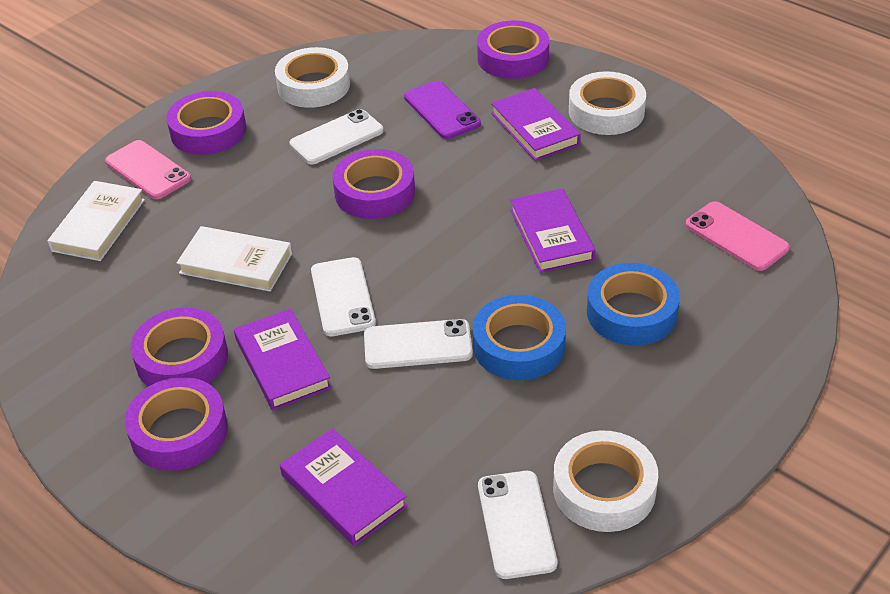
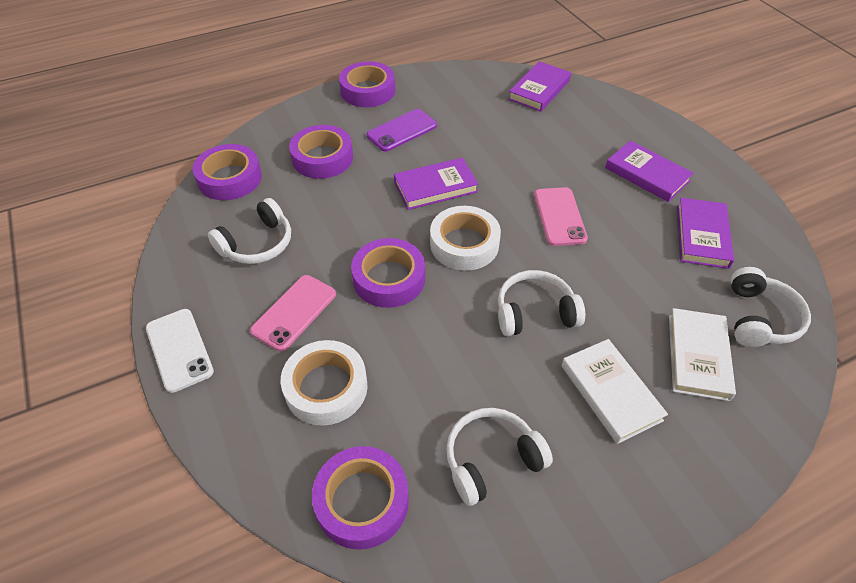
blue tape: 2 -> 0
white headphones: 0 -> 4
white phone: 4 -> 1
white tape: 3 -> 2

